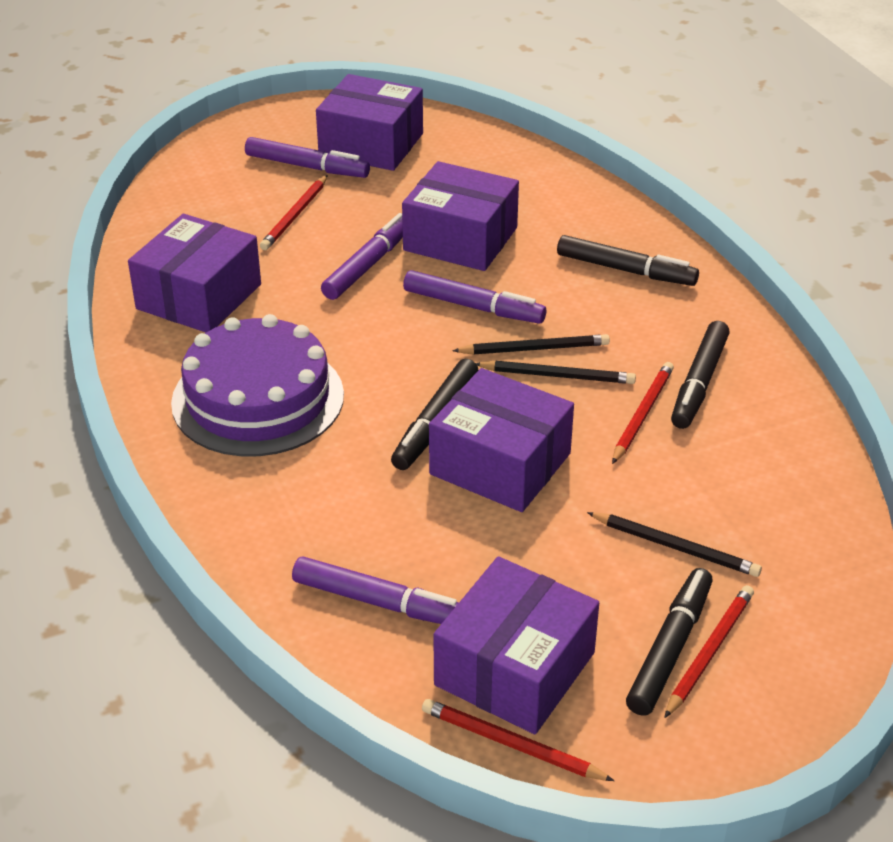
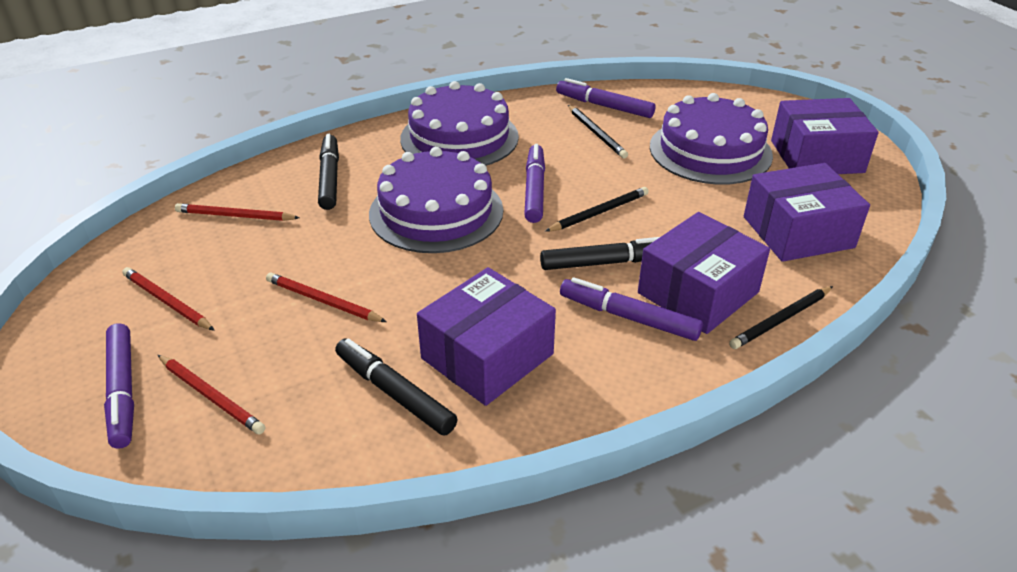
black marker: 4 -> 3
purple box: 5 -> 4
purple cake: 1 -> 3

